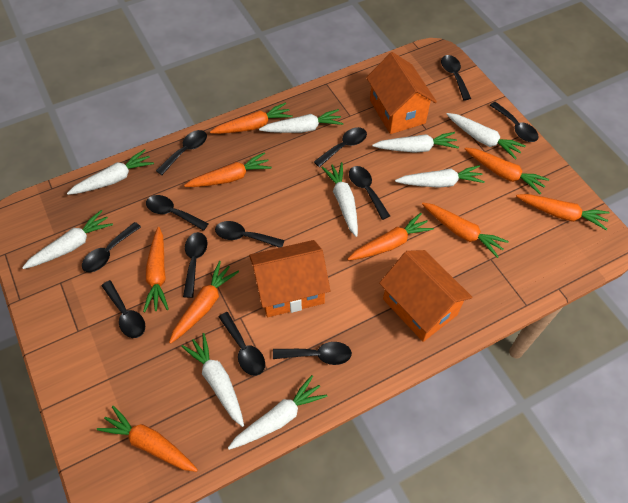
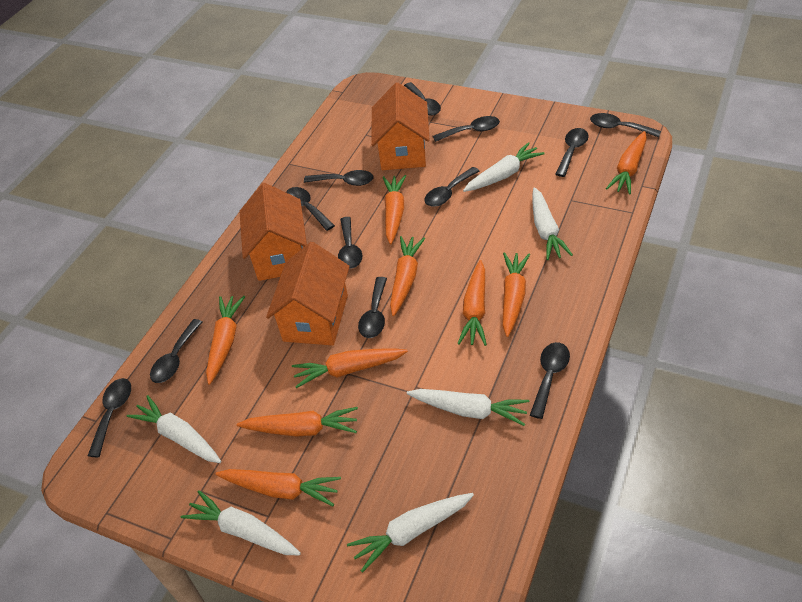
white carrot: 9 -> 6

